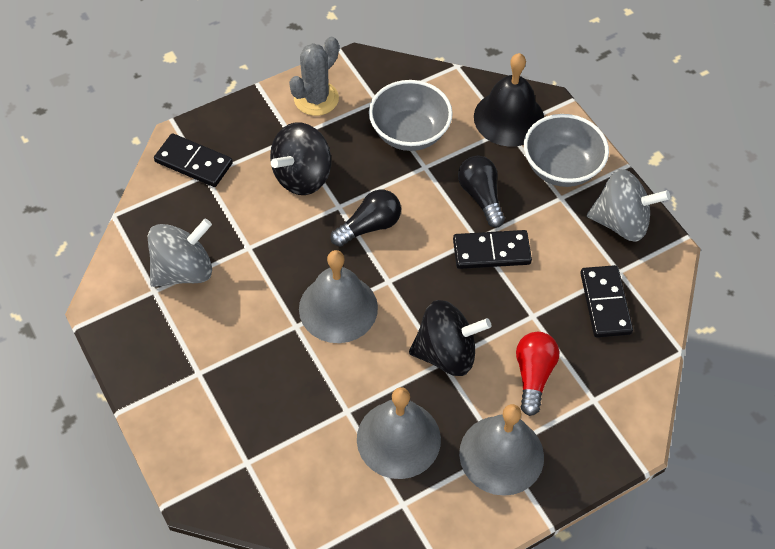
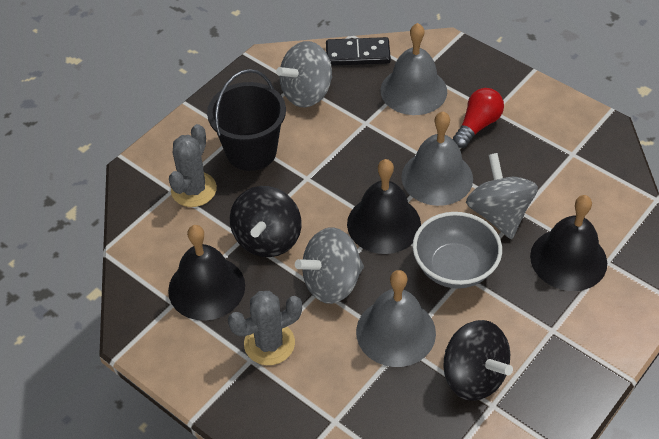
black bell: 1 -> 3
black bucket: 0 -> 1
black domino: 3 -> 1
black light bulb: 2 -> 0
grey bowl: 2 -> 1
grey cactus: 1 -> 2
grey spinning top: 2 -> 3

